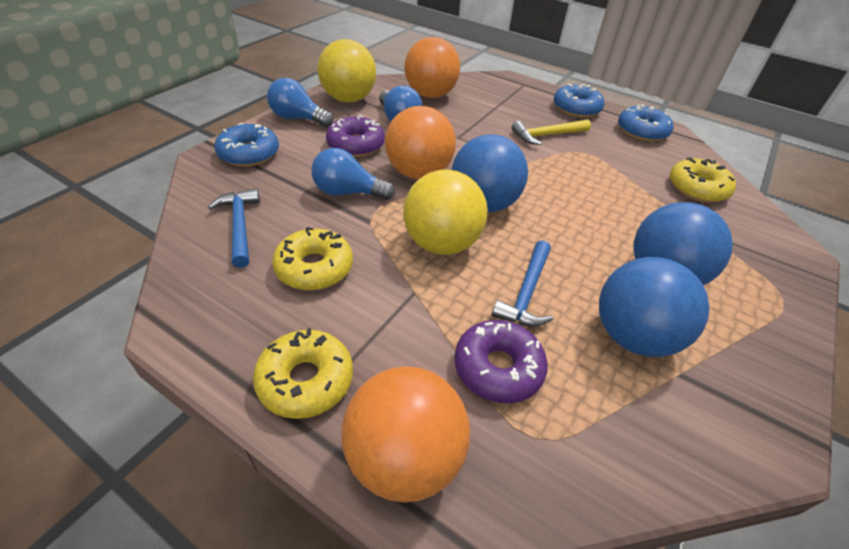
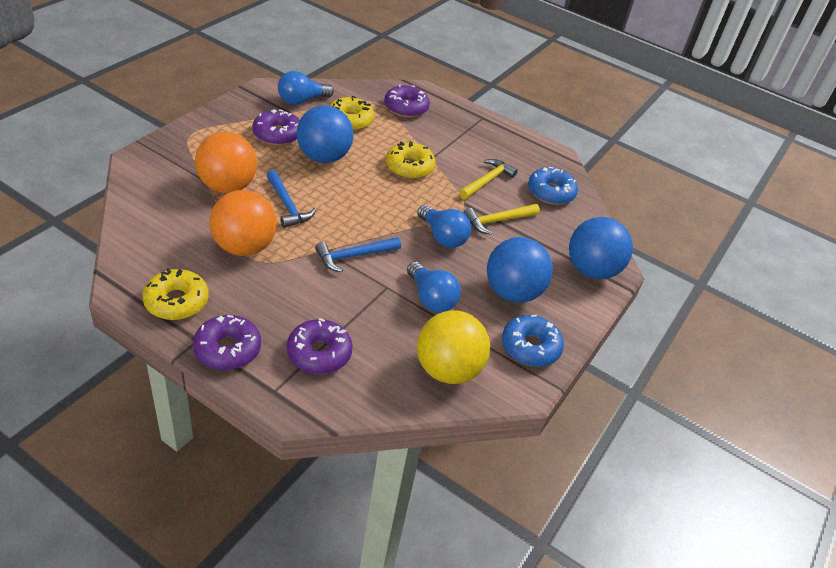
blue donut: 3 -> 2
orange ball: 3 -> 2
purple donut: 2 -> 4
yellow ball: 2 -> 1
yellow hammer: 1 -> 2

